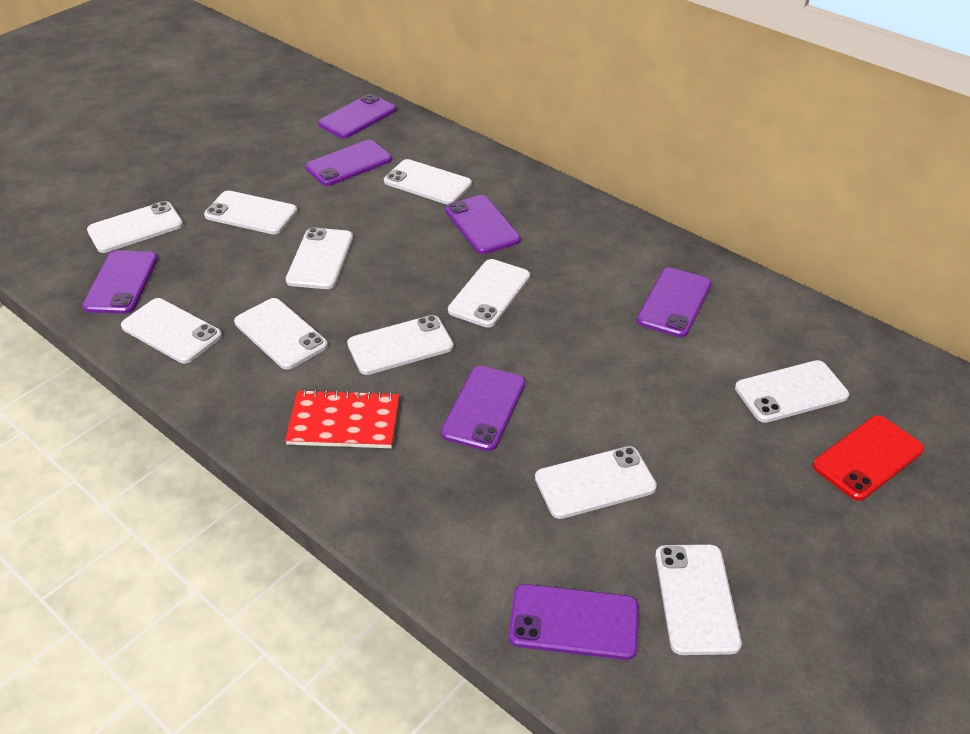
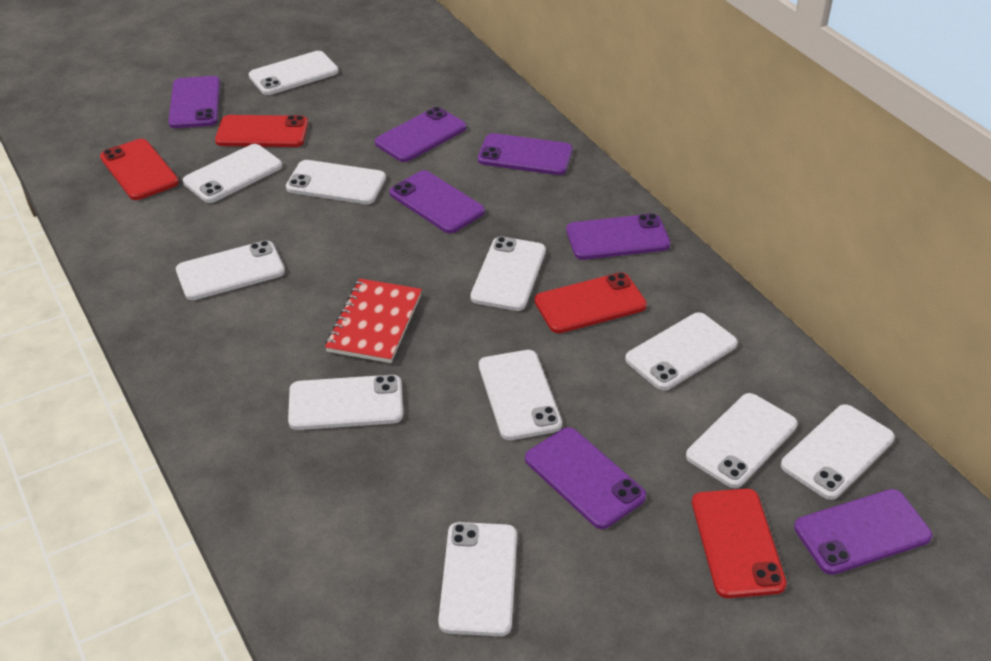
red phone: 1 -> 4

